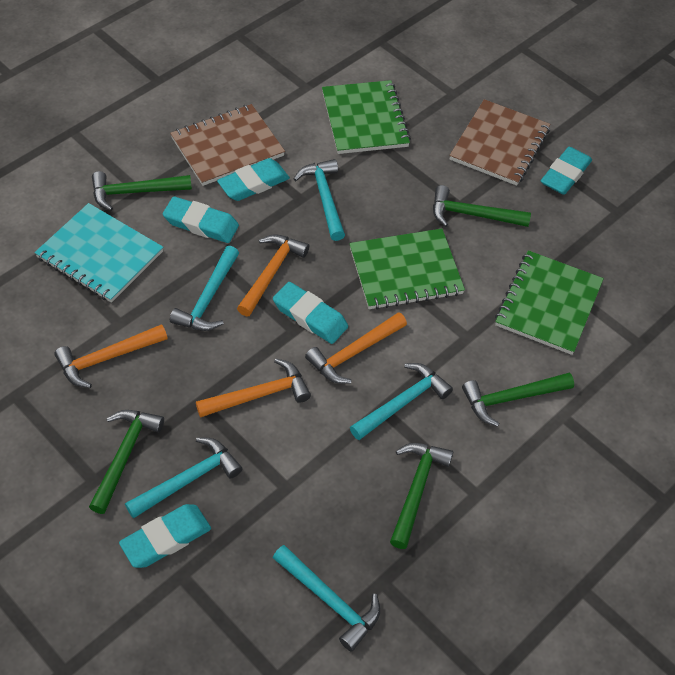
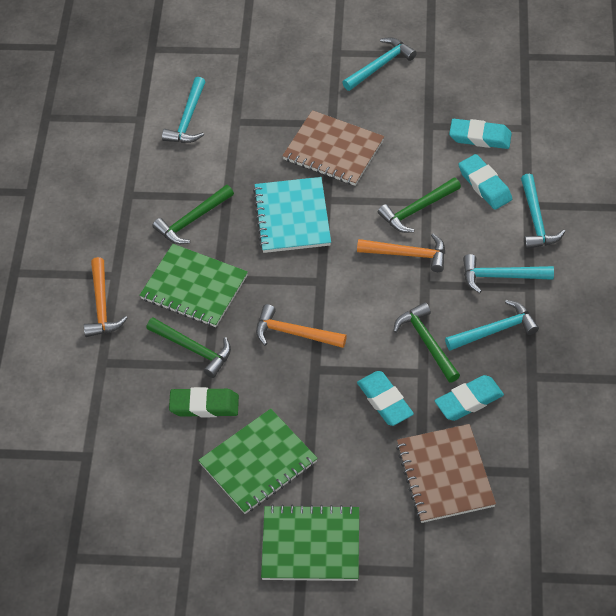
green eraser: 0 -> 1
green hammer: 5 -> 4
orange hammer: 4 -> 3
turquoise eraser: 5 -> 4

